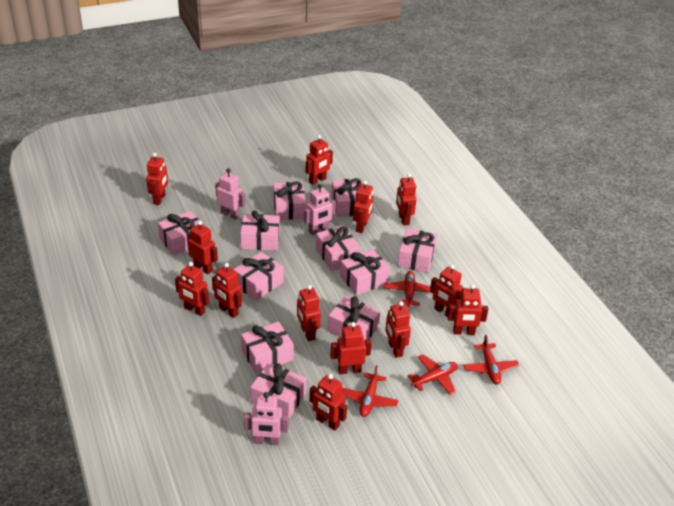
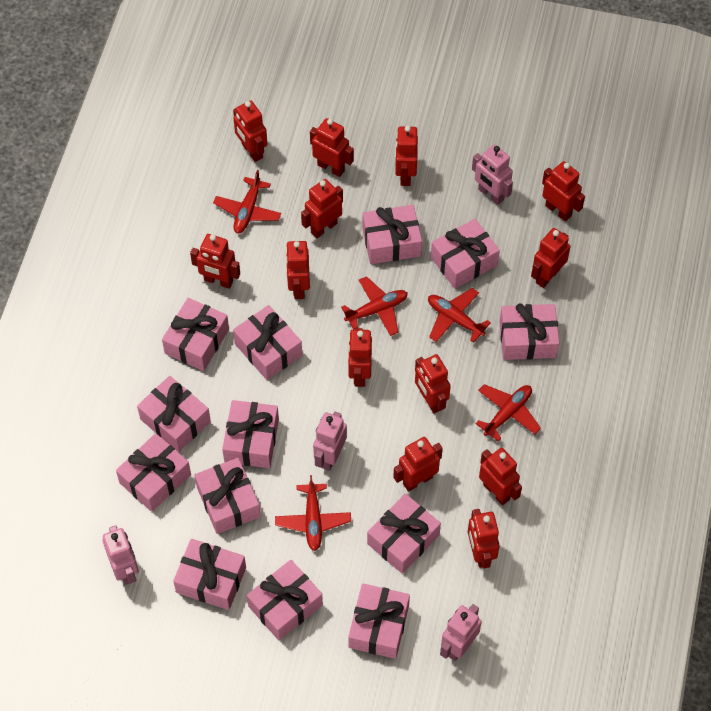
pink gift: 11 -> 13
pink robot: 3 -> 4
red plane: 4 -> 5

